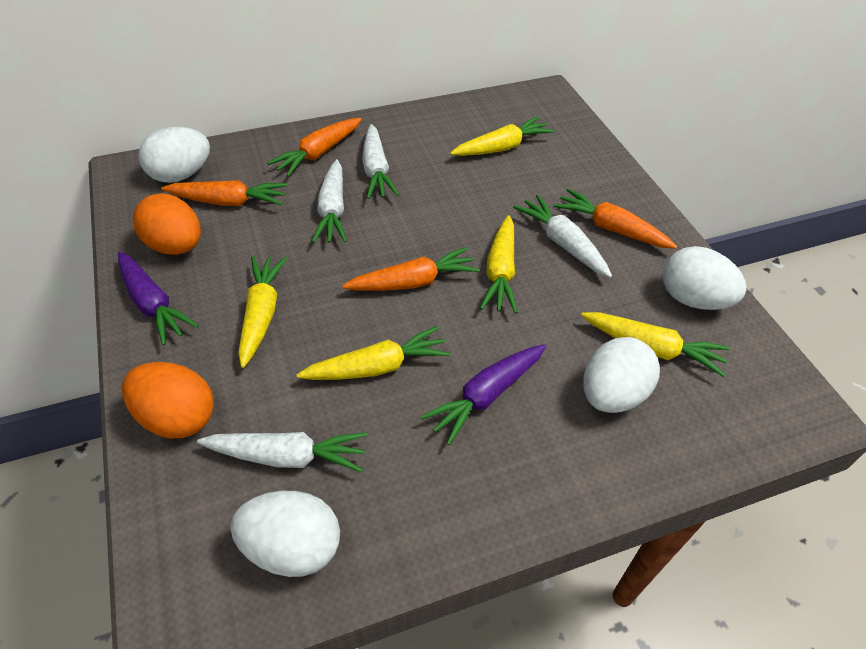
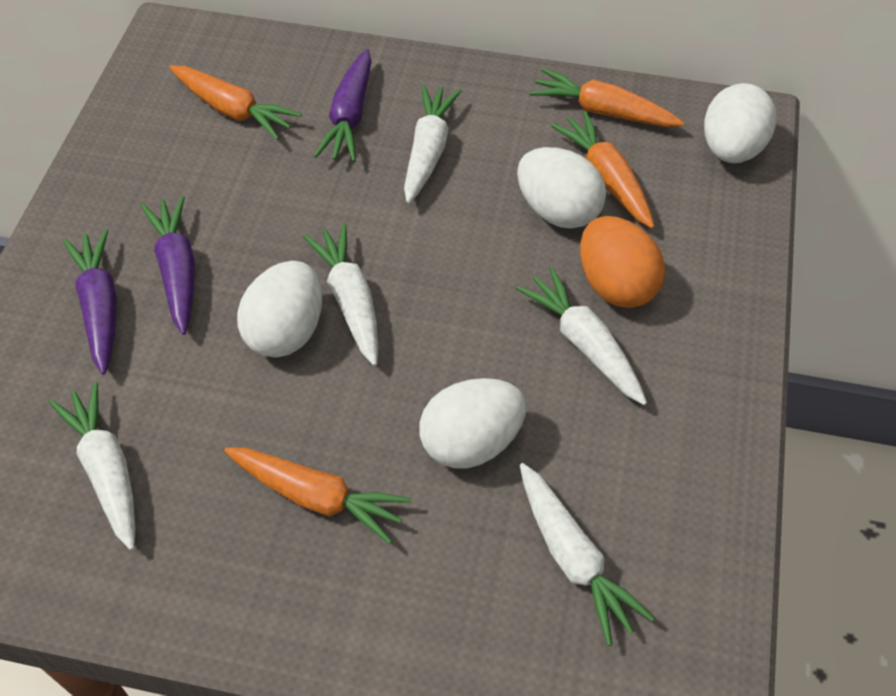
orange egg: 2 -> 1
purple carrot: 2 -> 3
white carrot: 4 -> 5
yellow carrot: 5 -> 0

